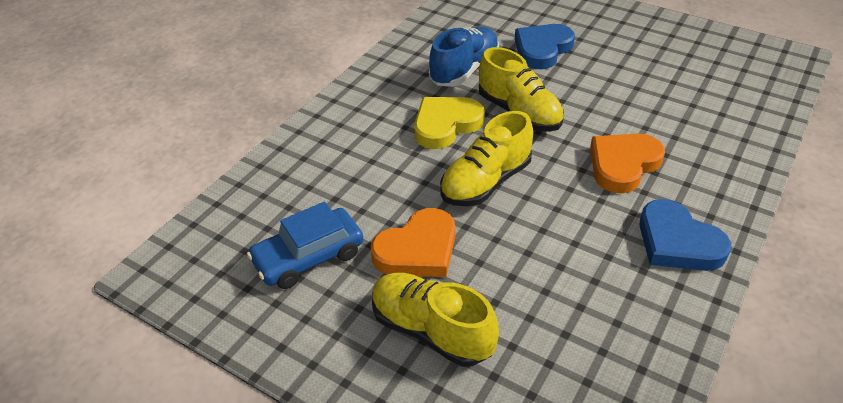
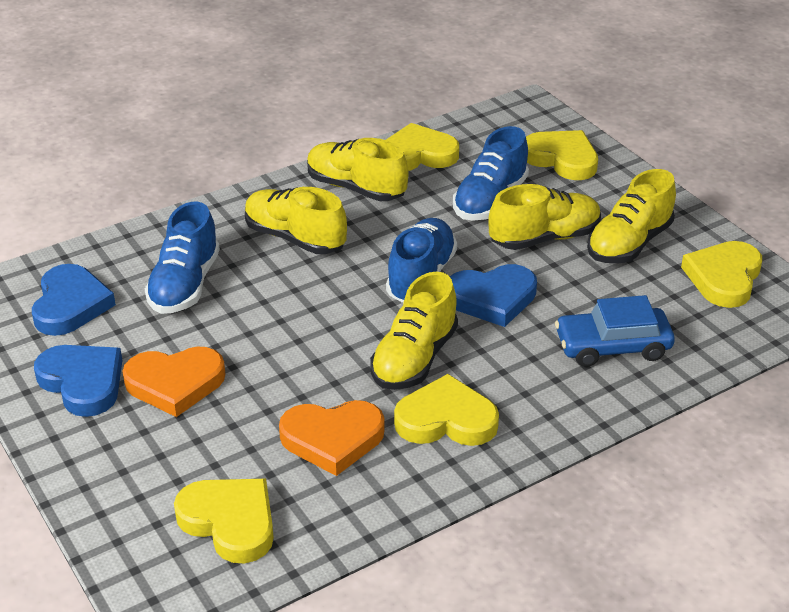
blue heart: 2 -> 3
blue shoe: 1 -> 3
yellow heart: 1 -> 5
yellow shoe: 3 -> 5

